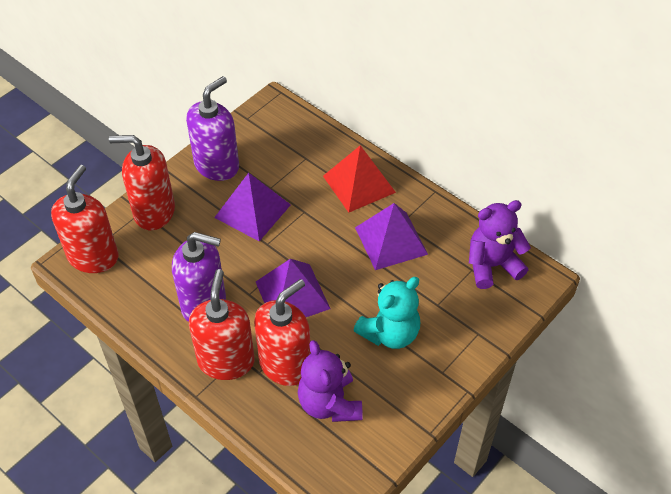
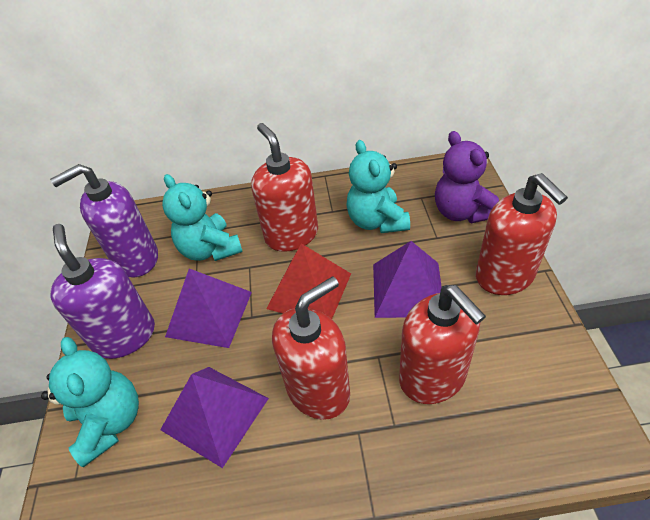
purple teddy bear: 2 -> 1
turquoise teddy bear: 1 -> 3

